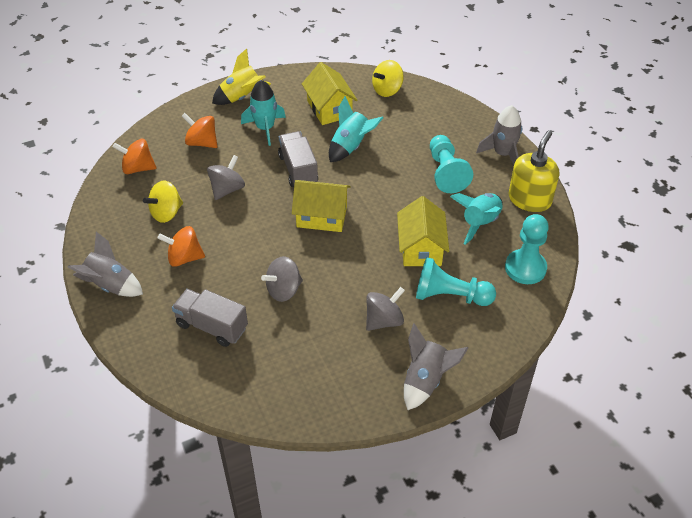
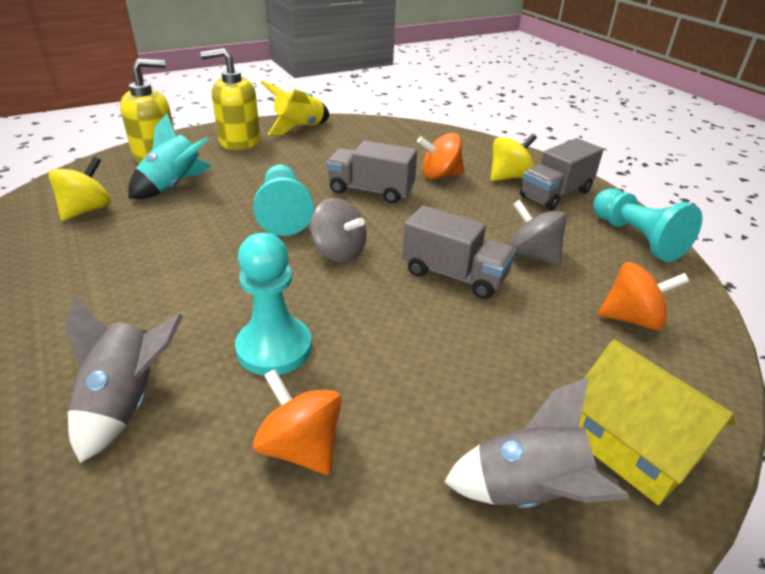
grey rocket: 3 -> 2
grey spinning top: 3 -> 2
grey truck: 2 -> 3
turquoise rocket: 3 -> 1
yellow house: 3 -> 1
yellow soap dispenser: 1 -> 2

